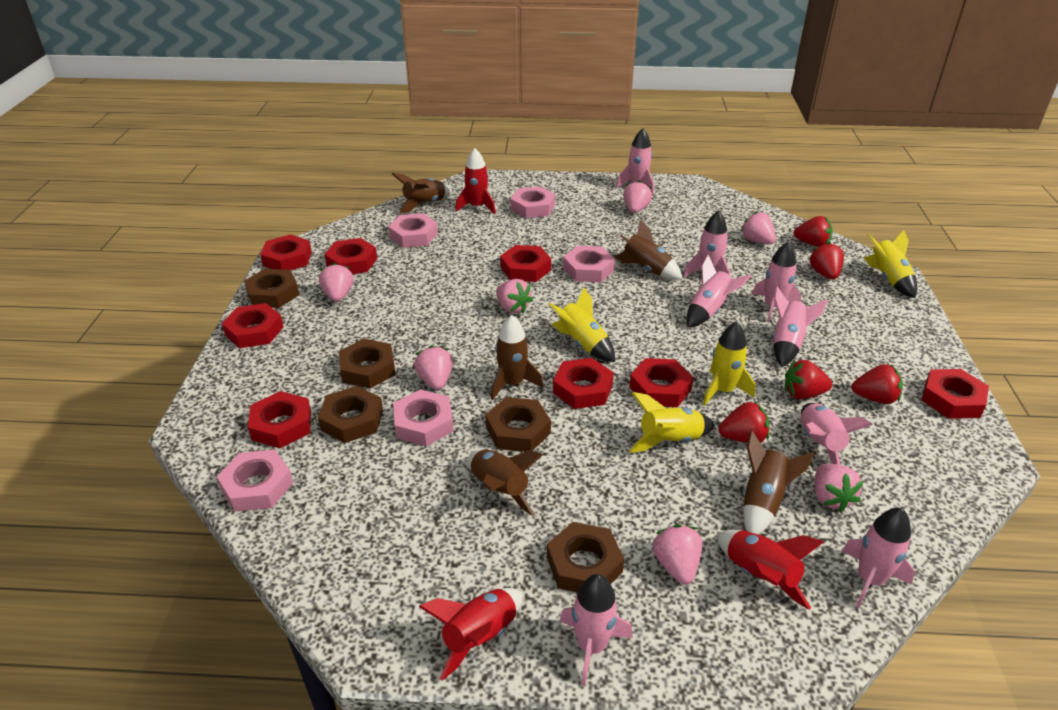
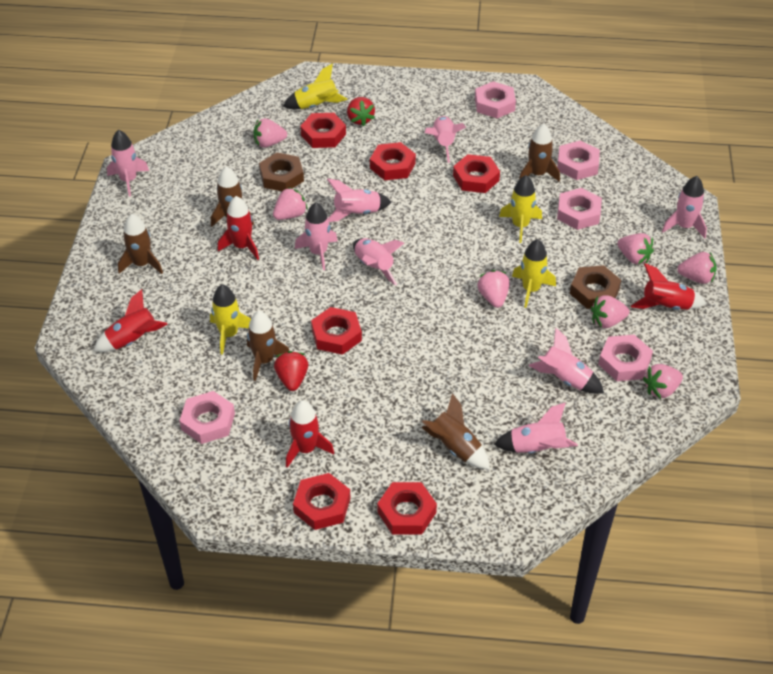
brown nut: 5 -> 2
red nut: 8 -> 6
red rocket: 3 -> 4
red strawberry: 5 -> 2

